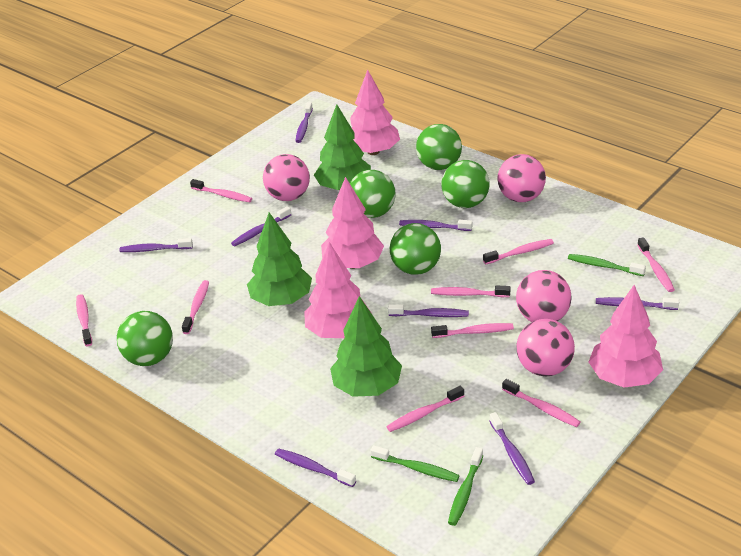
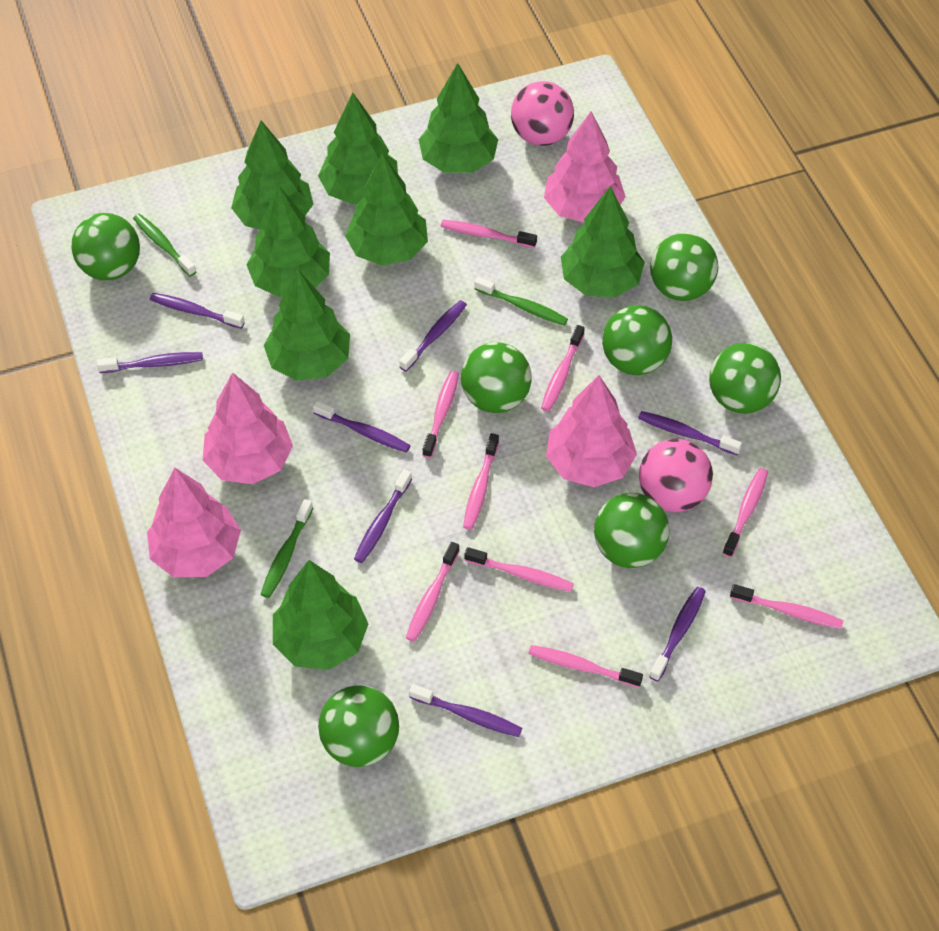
green ball: 5 -> 7
green tree: 3 -> 8
pink ball: 4 -> 2

